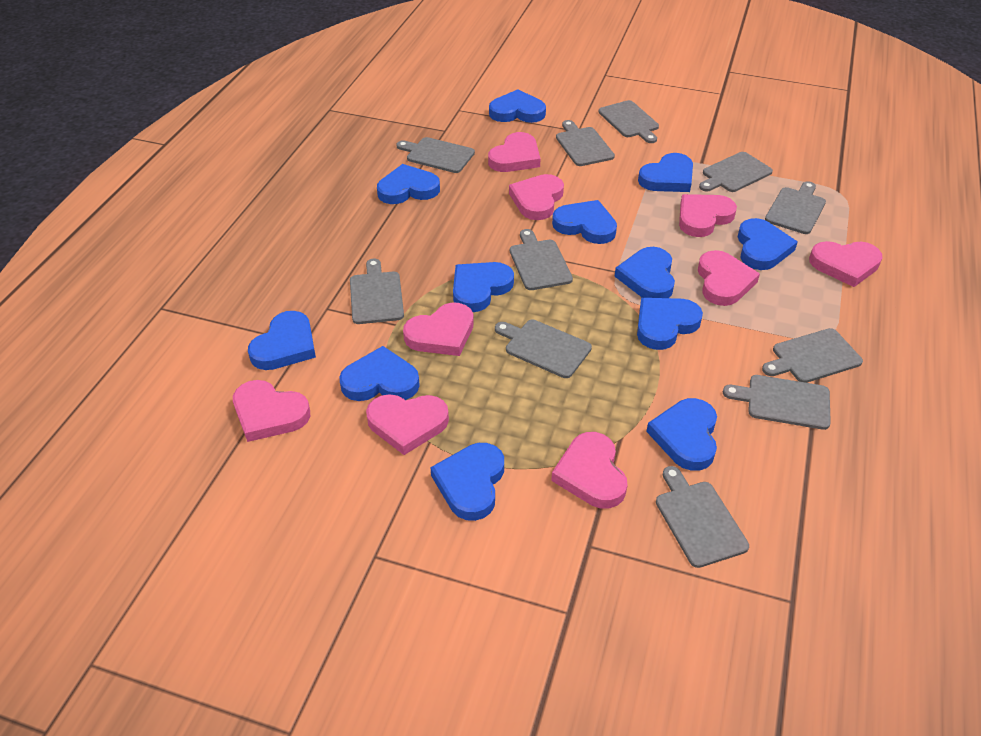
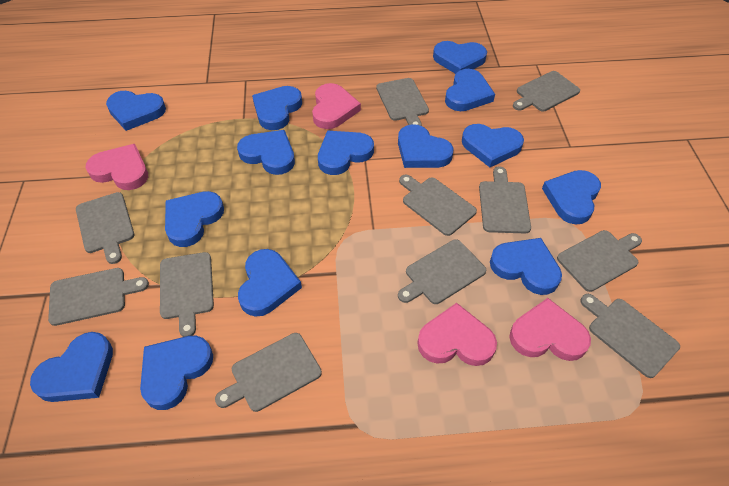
blue heart: 12 -> 14
pink heart: 9 -> 4

